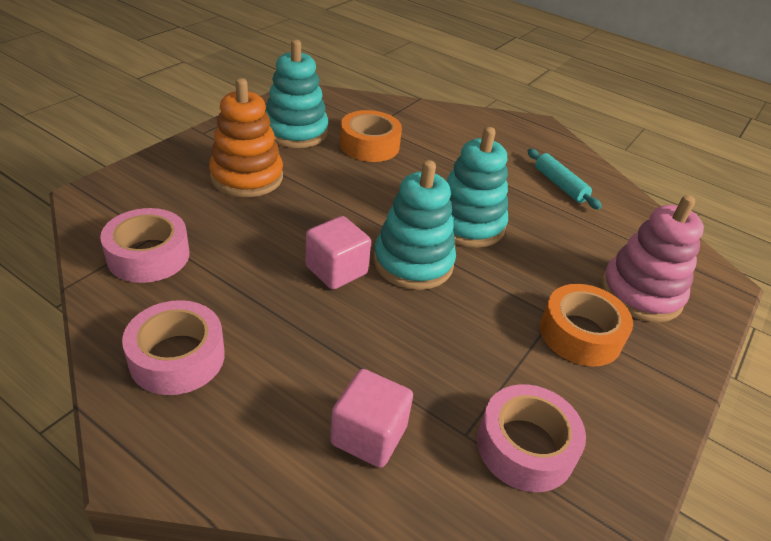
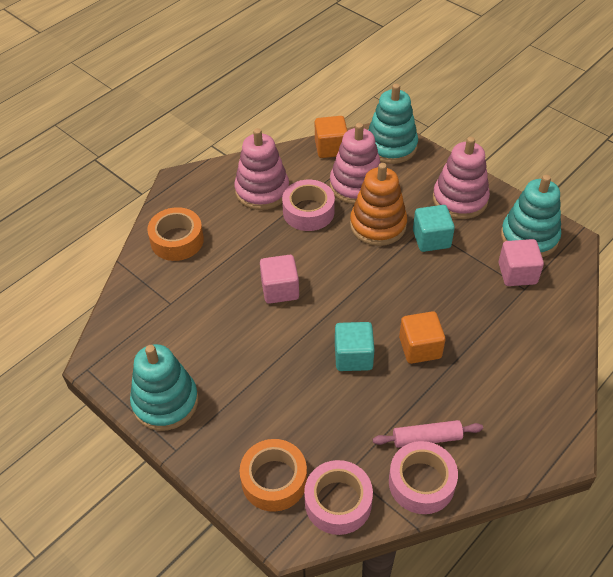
orange cube: 0 -> 2
pink rolling pin: 0 -> 1
pink stacking toy: 1 -> 3
turquoise cube: 0 -> 2
turquoise rolling pin: 1 -> 0

